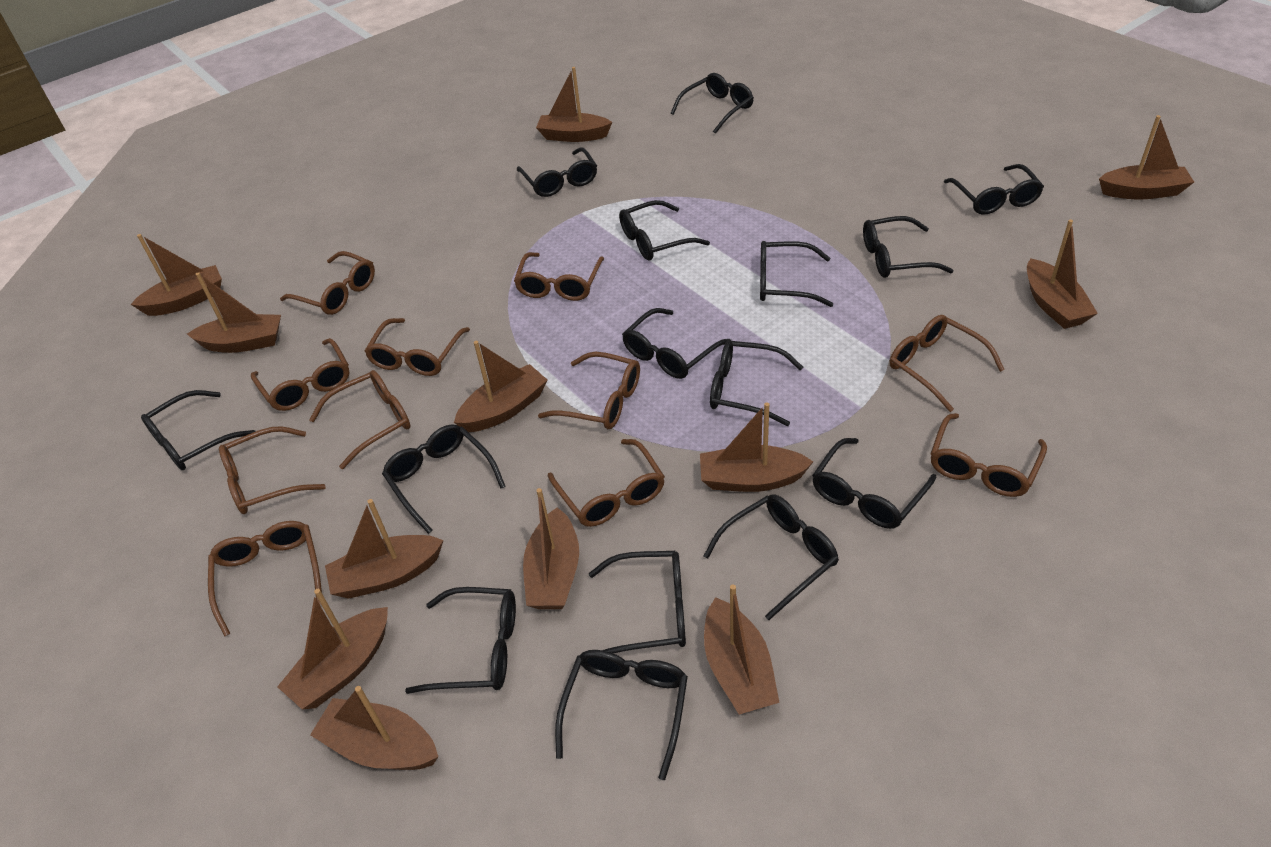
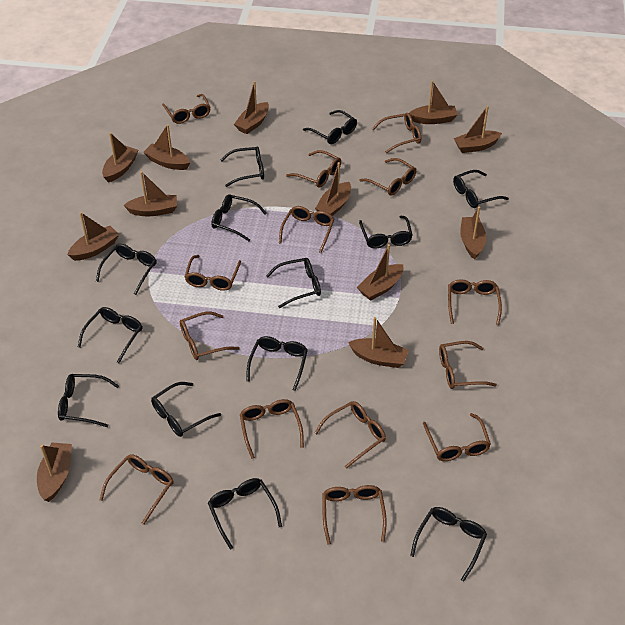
black glasses: 15 -> 13
brown glasses: 11 -> 14

